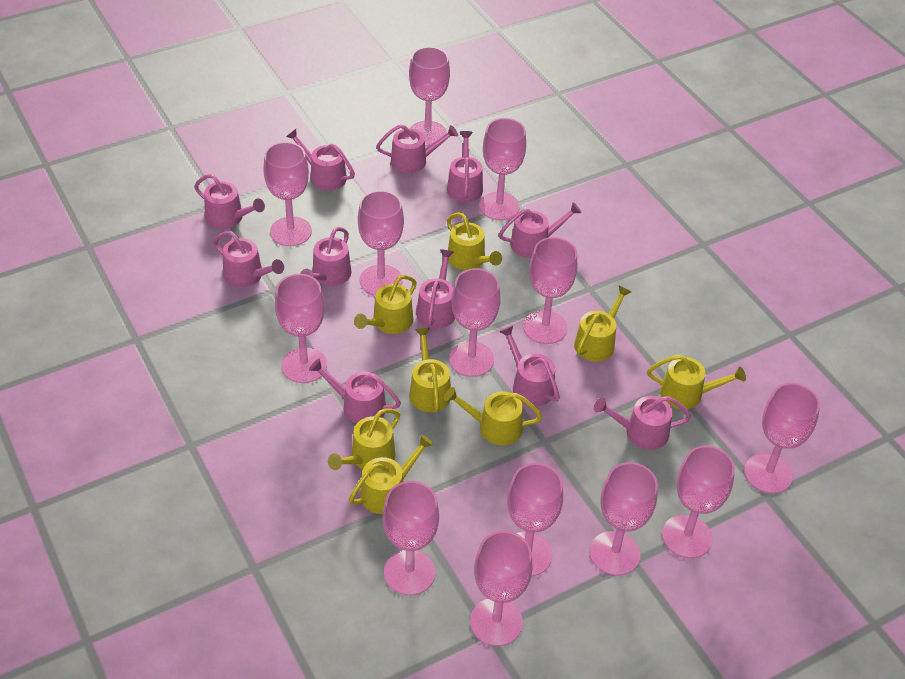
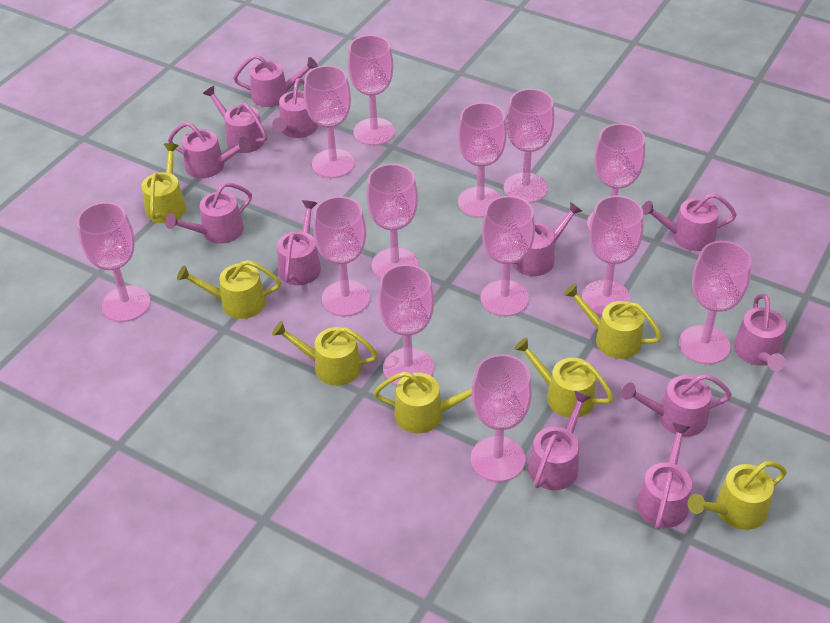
pink watering can: 11 -> 12
yellow watering can: 8 -> 7

